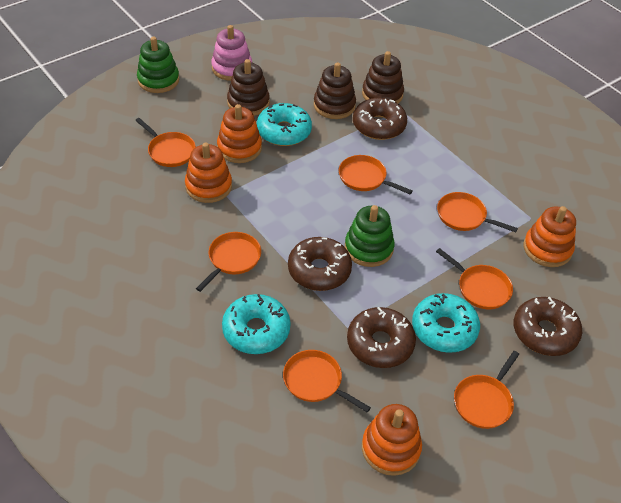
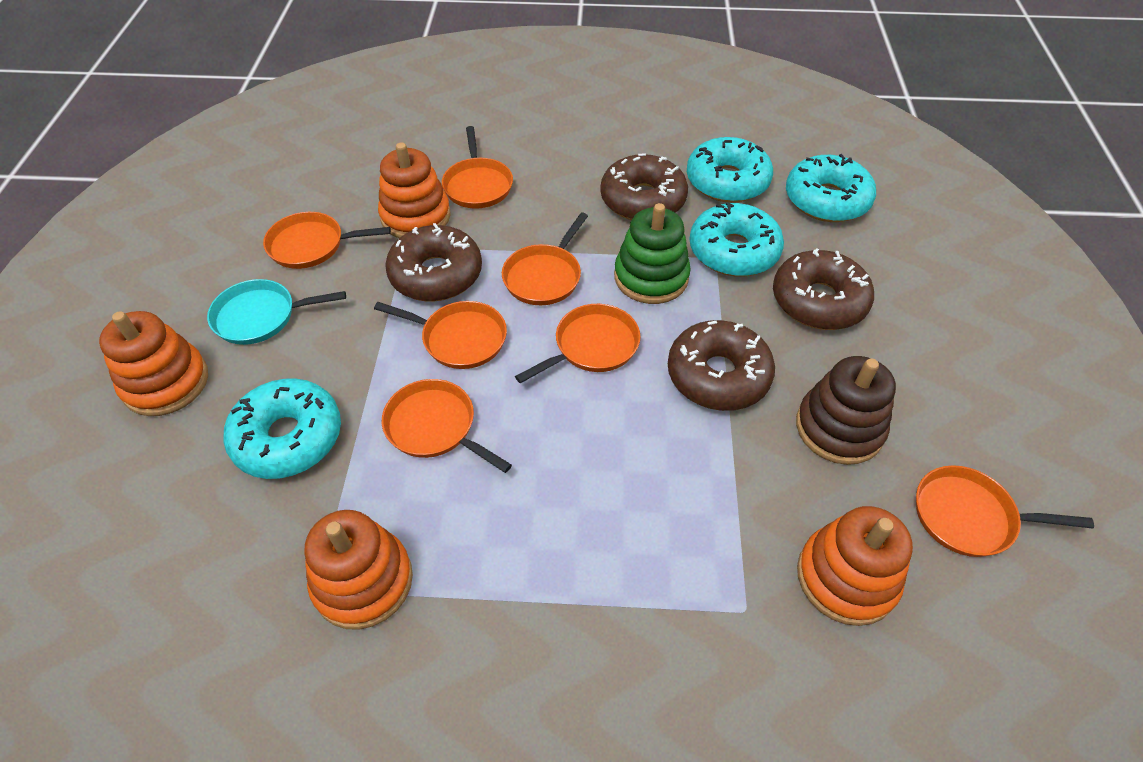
brown stacking toy: 3 -> 1
green stacking toy: 2 -> 1
pink stacking toy: 1 -> 0
turquoise donut: 3 -> 4
turquoise pan: 0 -> 1

